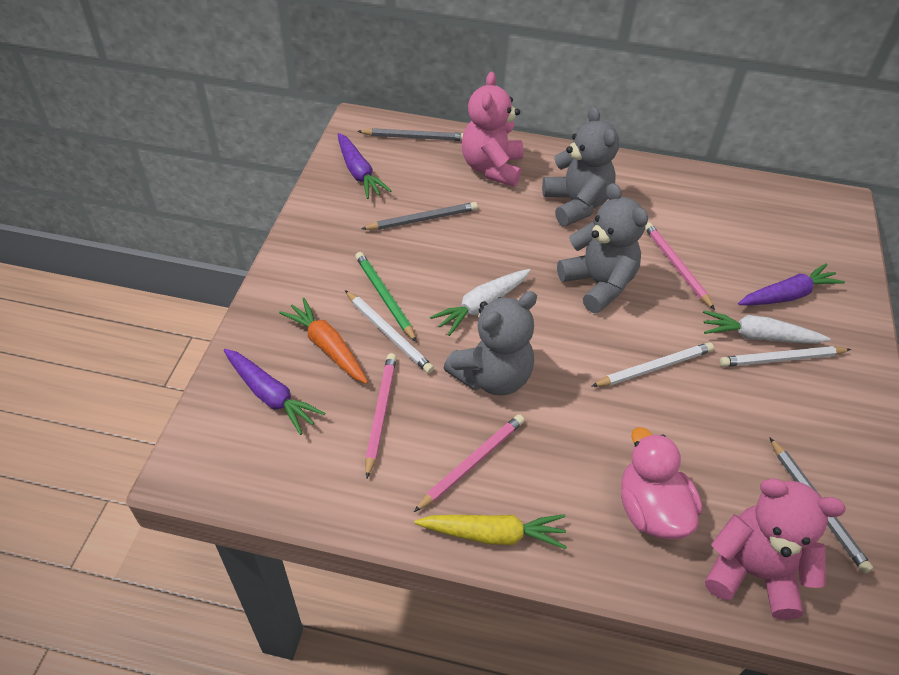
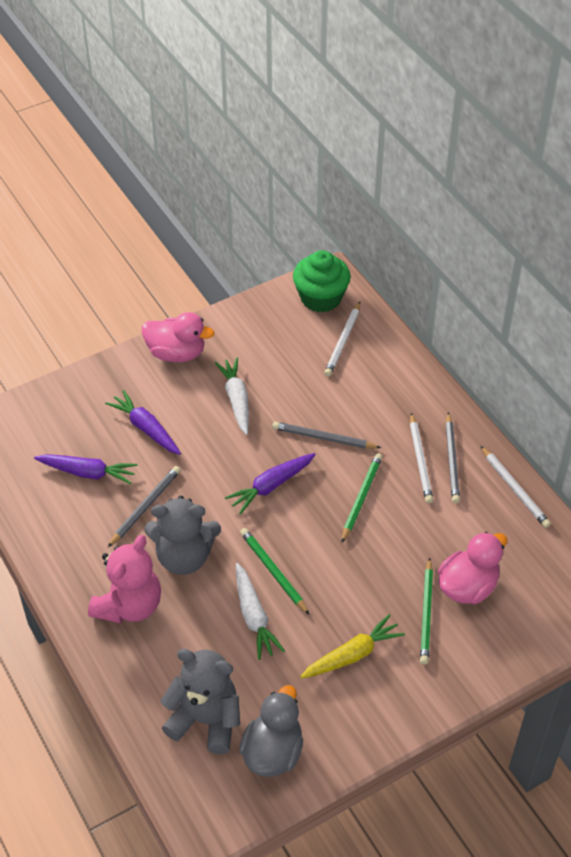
green cupcake: 0 -> 1
green pencil: 1 -> 3
grey duck: 0 -> 1
grey teddy bear: 3 -> 2
orange carrot: 1 -> 0
pink duck: 1 -> 2
pink pencil: 3 -> 0
pink teddy bear: 2 -> 1

